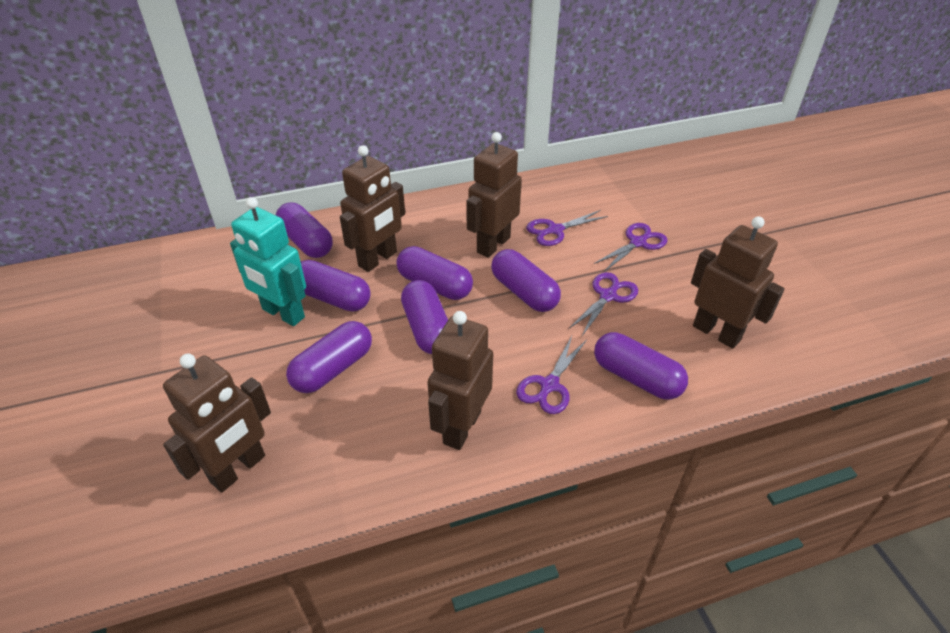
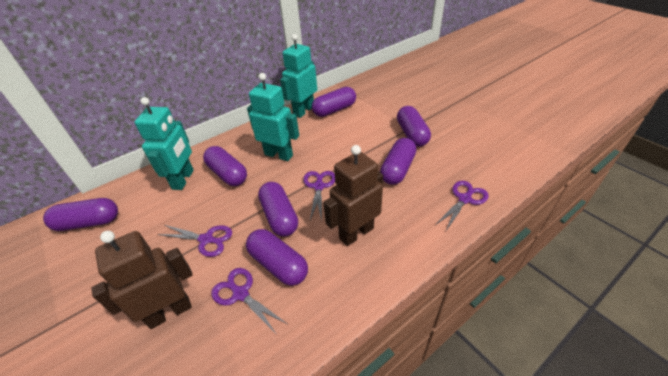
brown robot: 5 -> 2
turquoise robot: 1 -> 3

